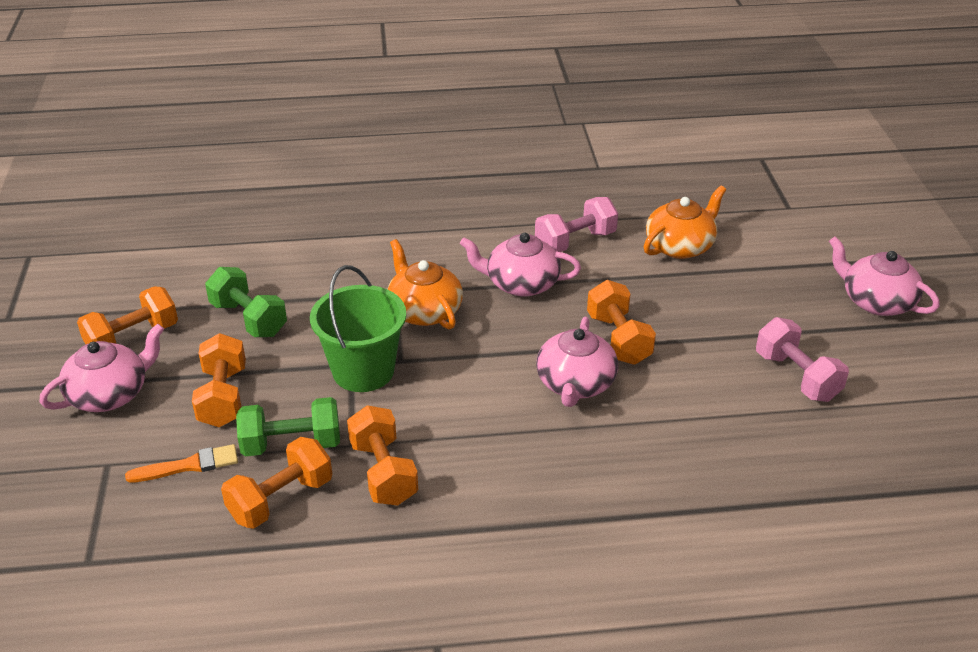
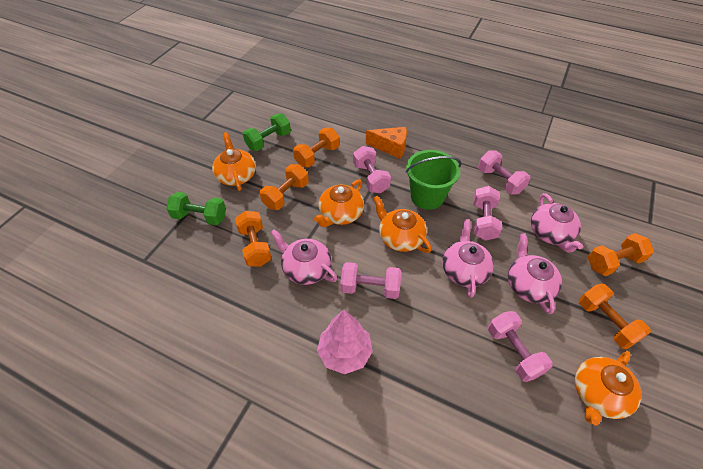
orange brush: 1 -> 0
orange cheese: 0 -> 1
orange teapot: 2 -> 4
pink dumbbell: 2 -> 5
pink tree: 0 -> 1

